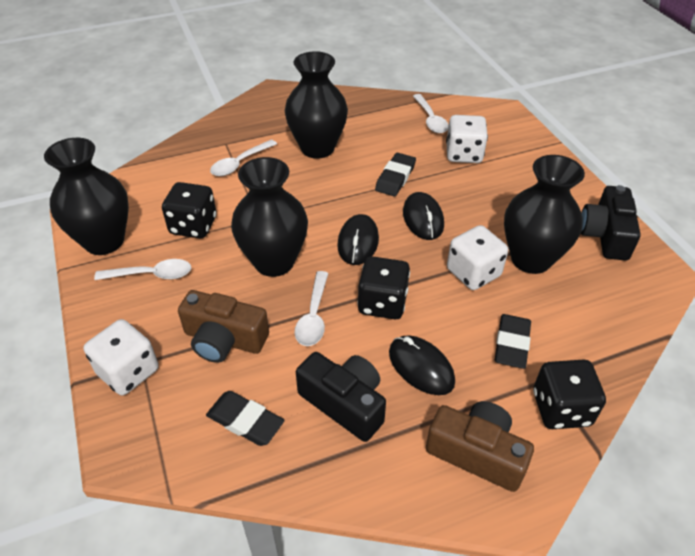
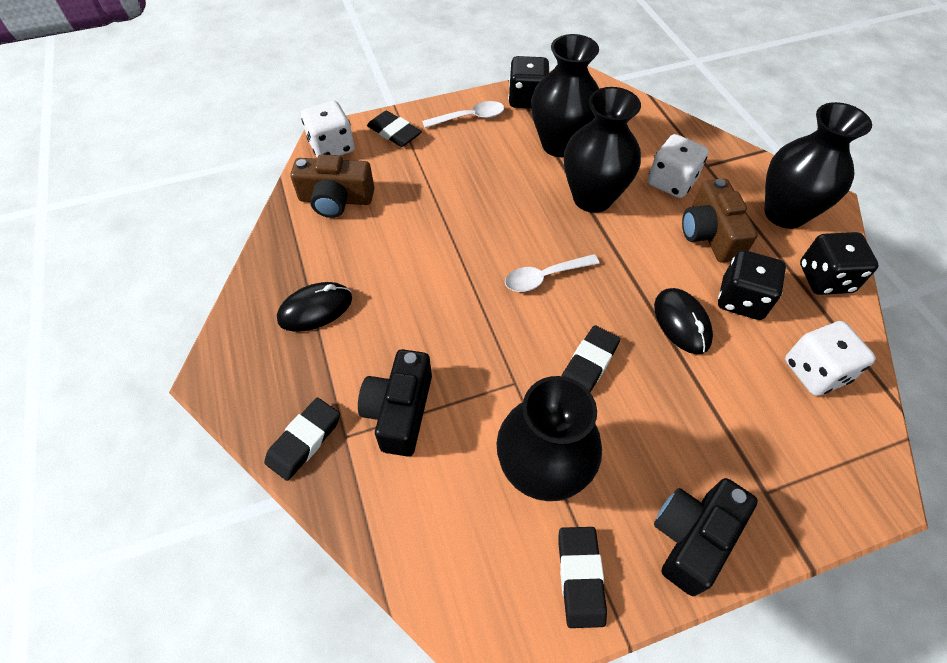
black eraser: 3 -> 4
black mouse: 3 -> 2
white spoon: 4 -> 2

